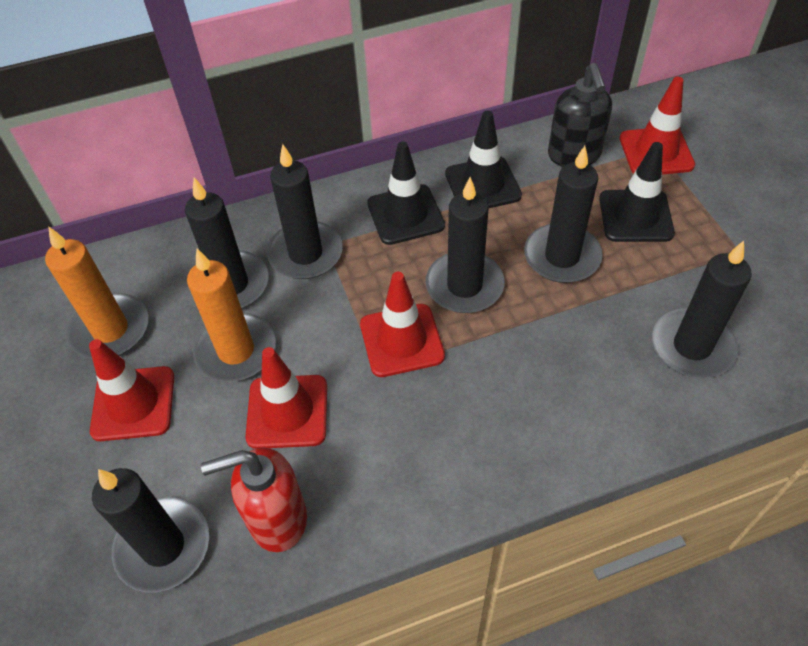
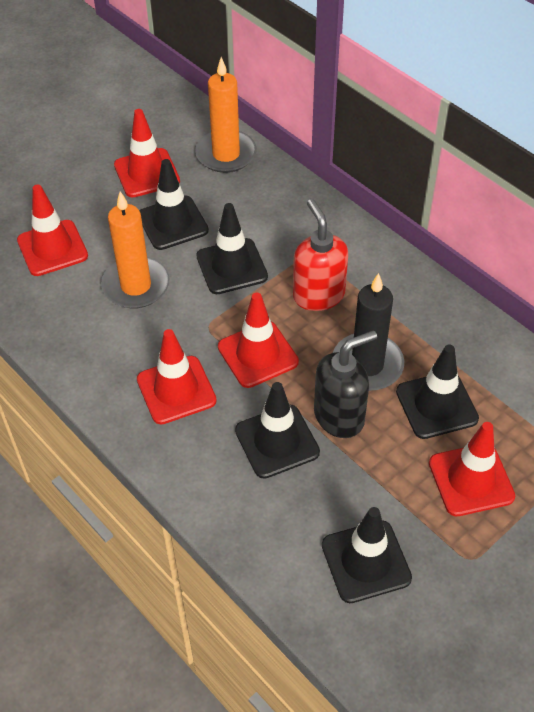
black candle: 6 -> 1
black traffic cone: 3 -> 5
red traffic cone: 4 -> 5

